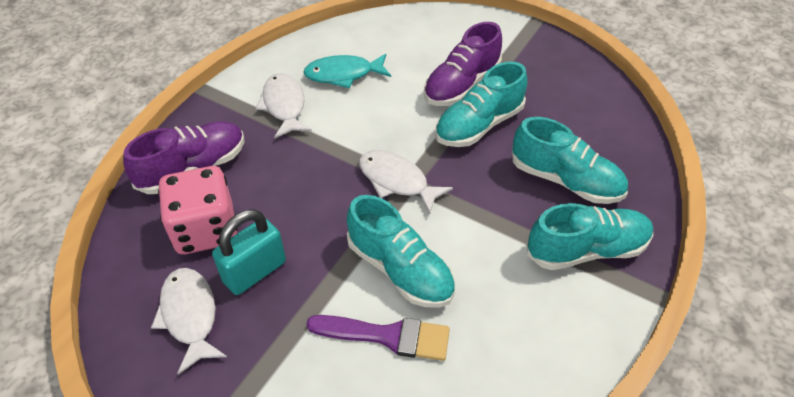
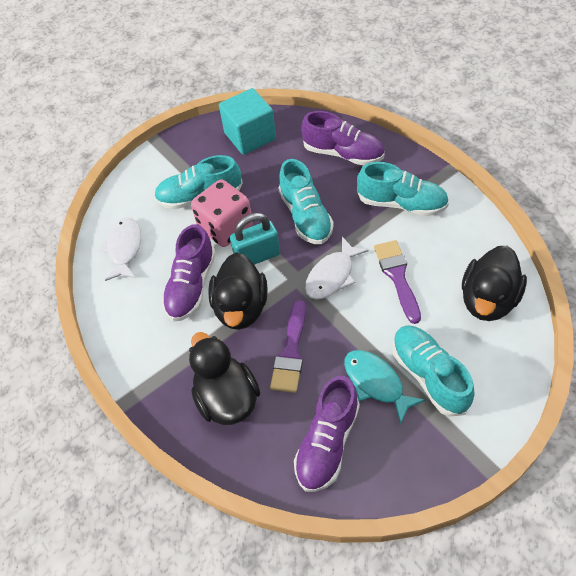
black duck: 0 -> 3
purple brush: 1 -> 2
purple shoe: 2 -> 3
turquoise cube: 0 -> 1
white fish: 3 -> 2

